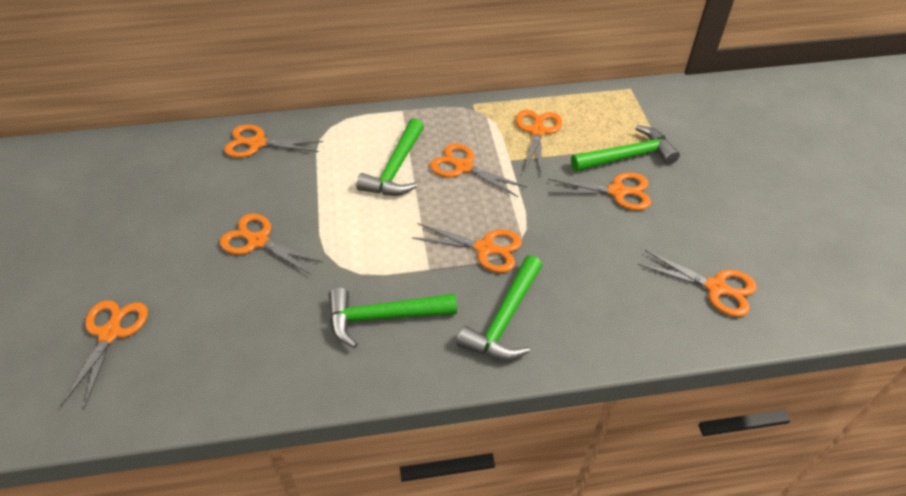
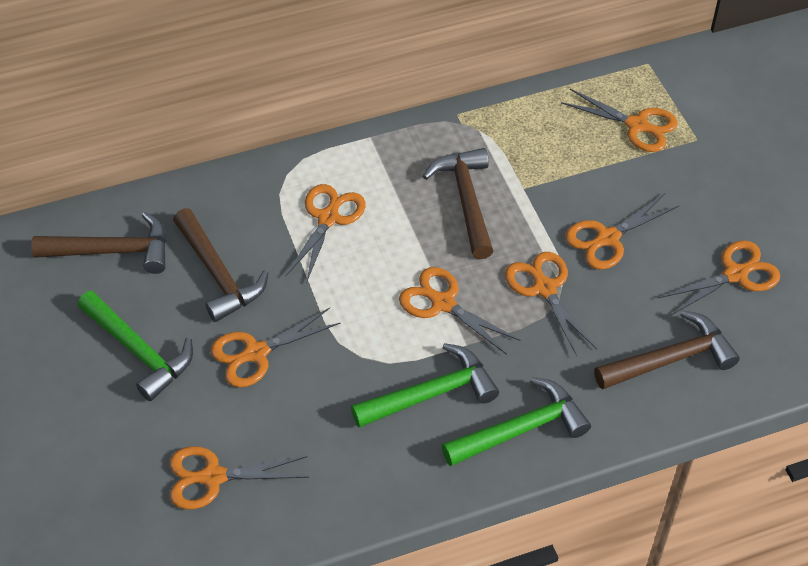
brown hammer: 0 -> 4
green hammer: 4 -> 3

